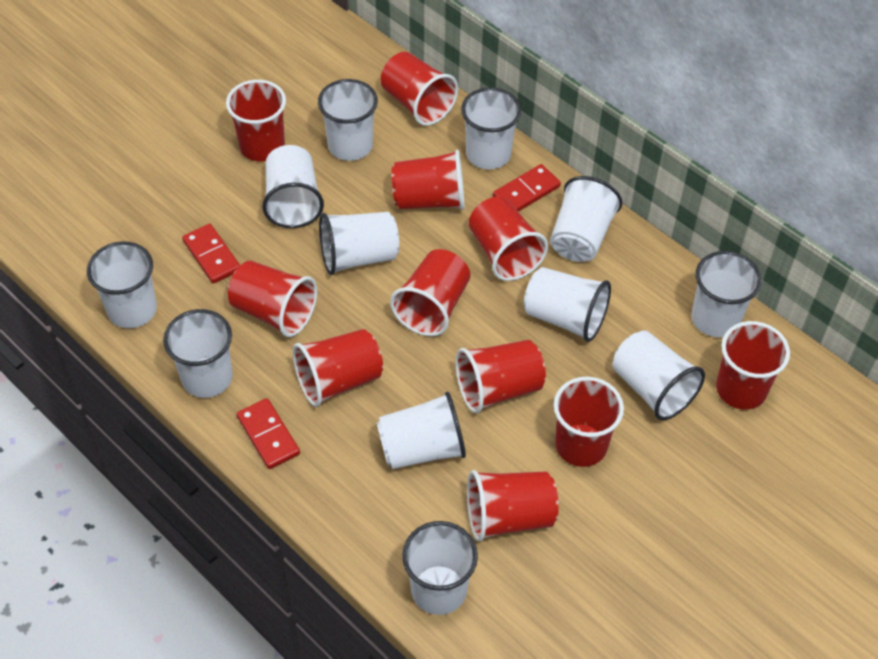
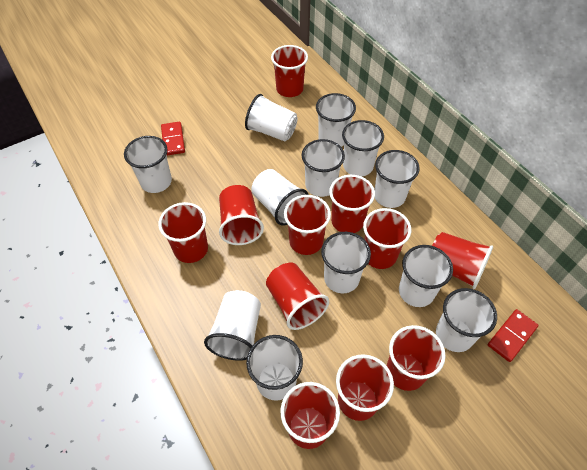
red domino: 3 -> 2

